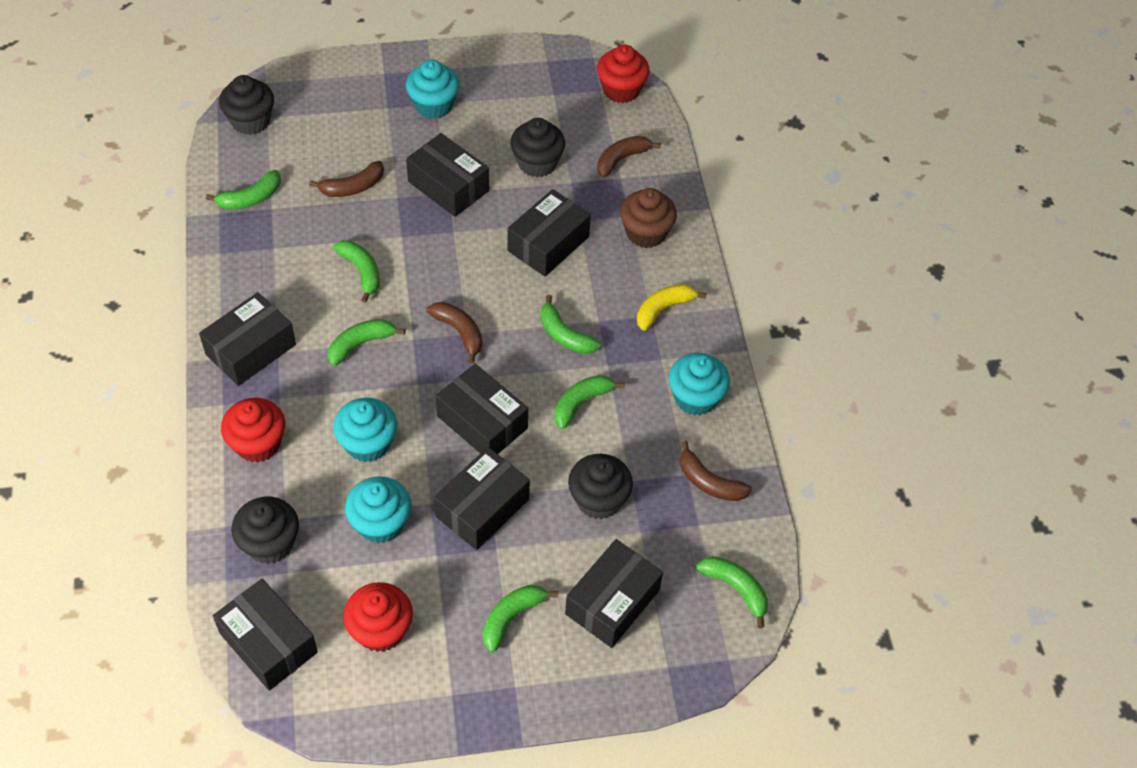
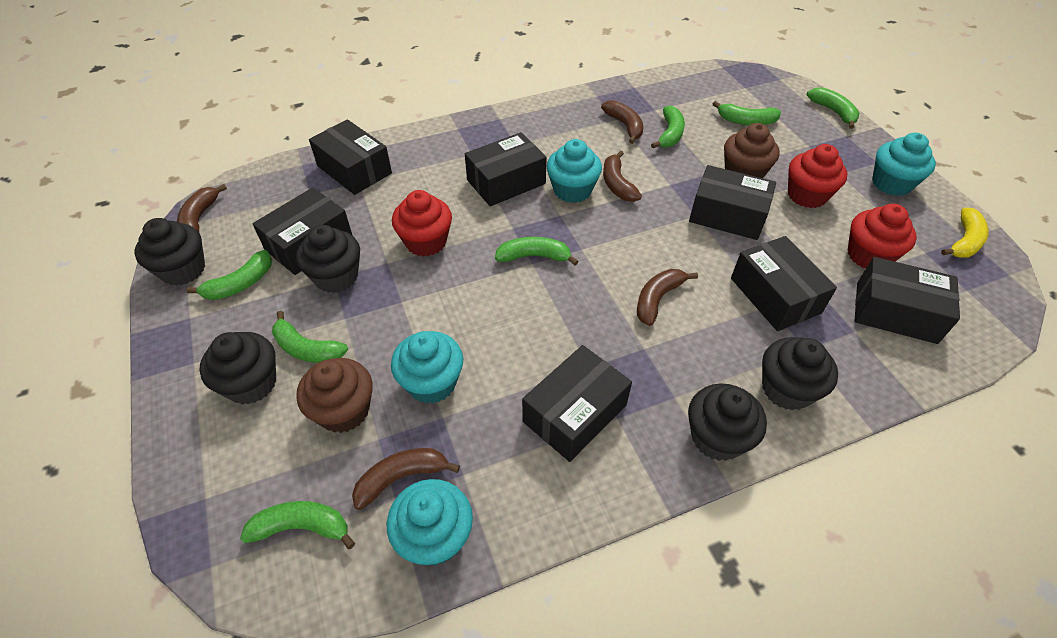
black cupcake: 4 -> 5
brown banana: 4 -> 5
brown cupcake: 1 -> 2

